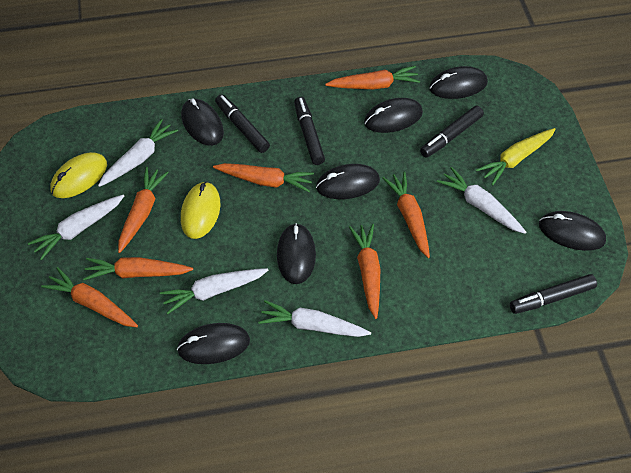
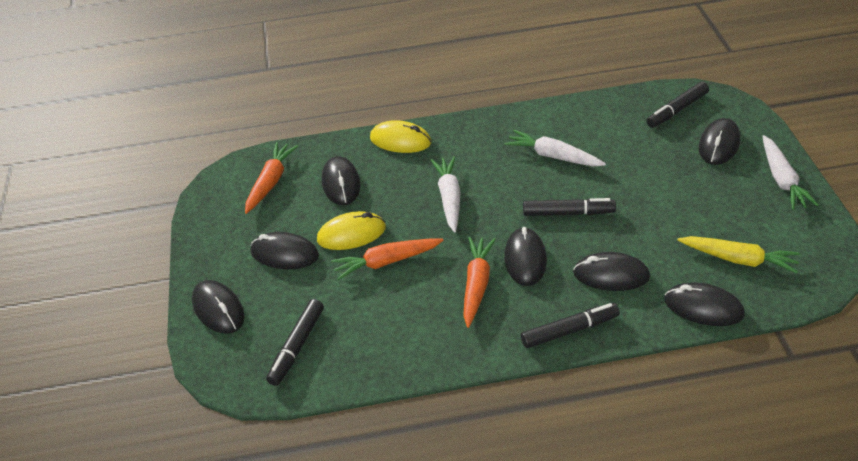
orange carrot: 7 -> 3
white carrot: 5 -> 3

